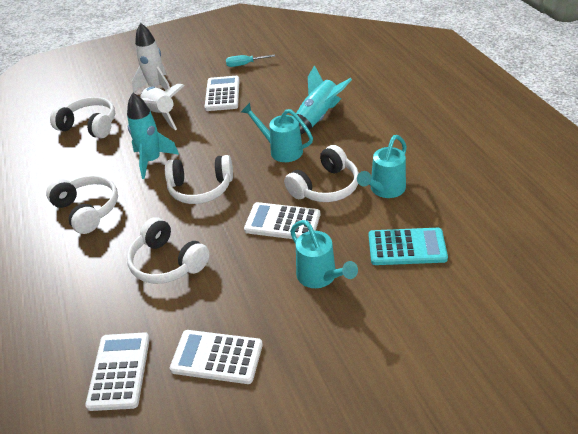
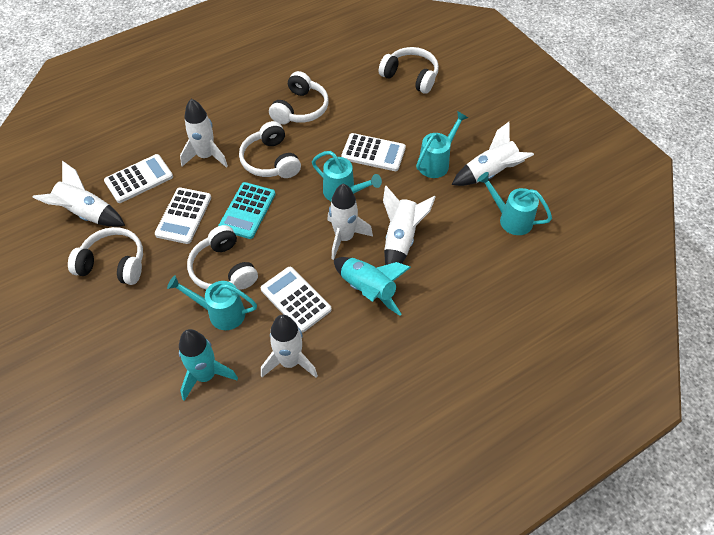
turquoise screwdriver: 1 -> 0
turquoise watering can: 3 -> 4
white rocket: 2 -> 6

